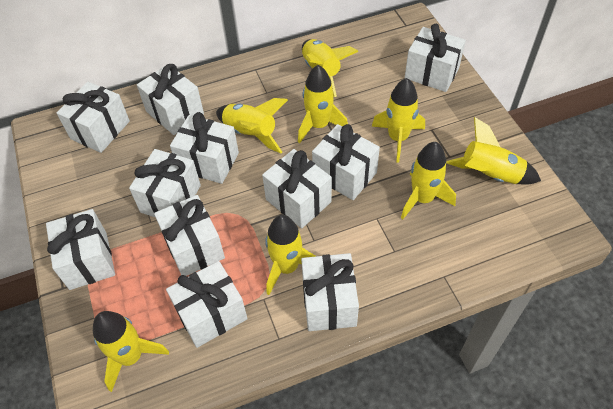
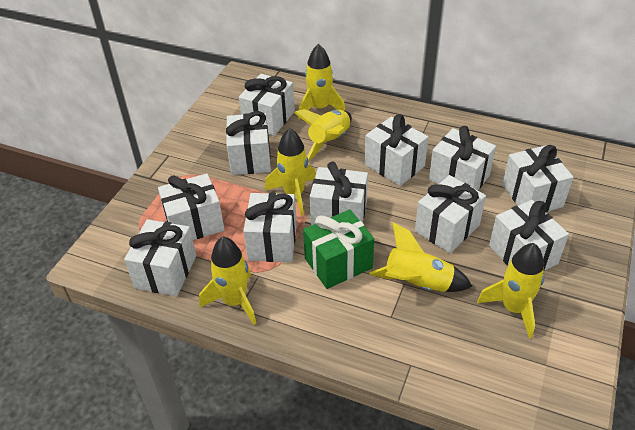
green gift: 0 -> 1
yellow rocket: 8 -> 6

